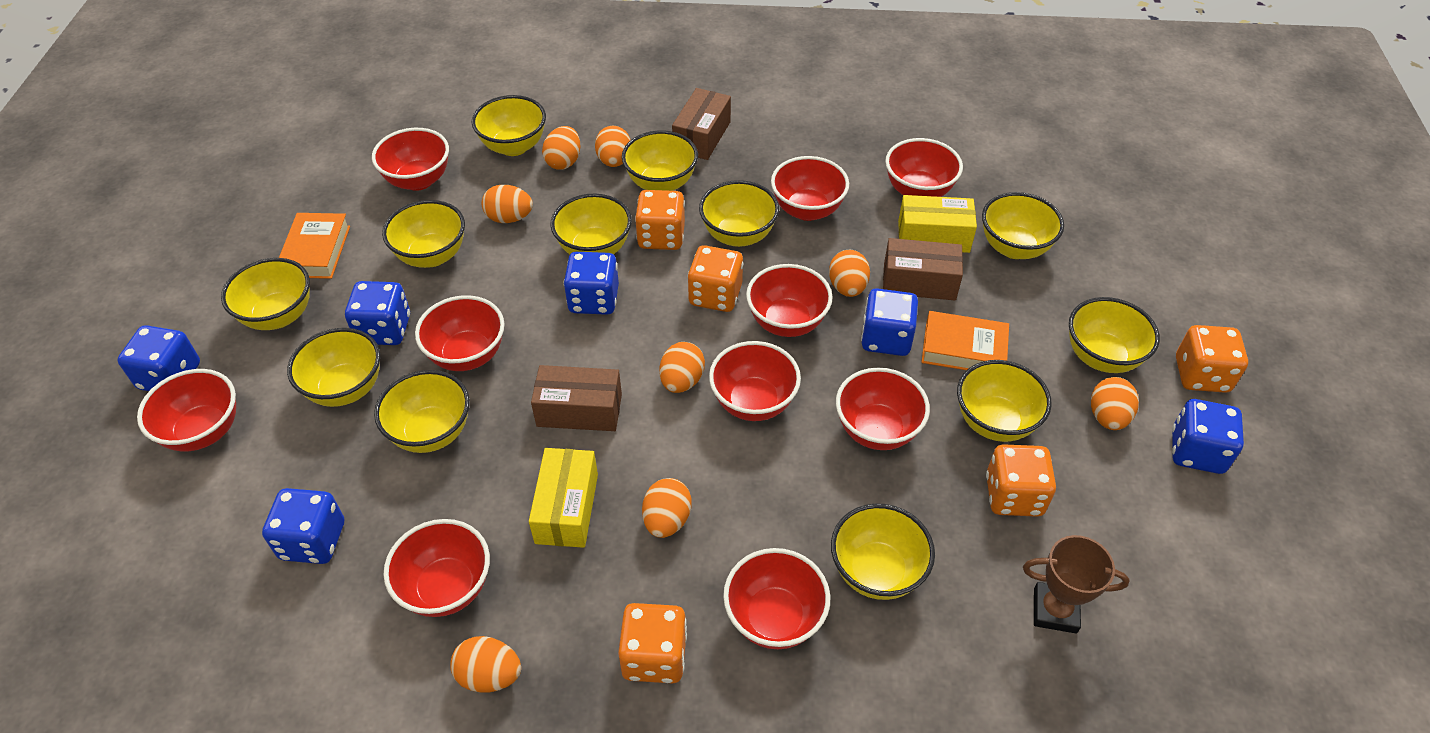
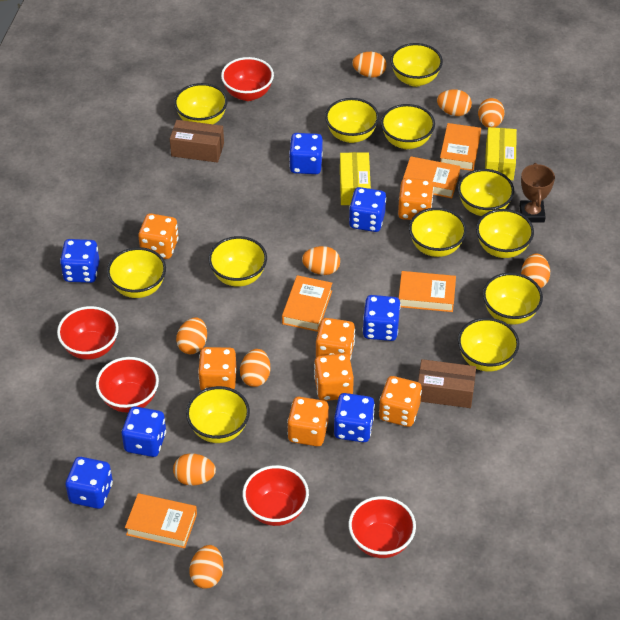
blue dice: 6 -> 7
brown box: 3 -> 2
orange book: 2 -> 5
orange dice: 5 -> 7
orange egg: 8 -> 9
red bowl: 10 -> 5

